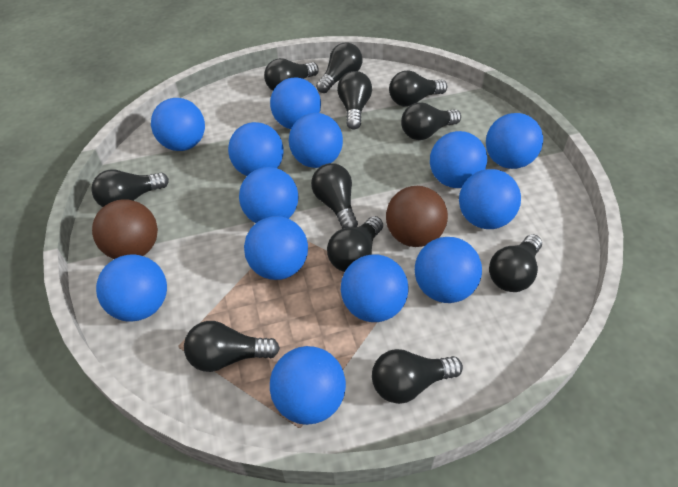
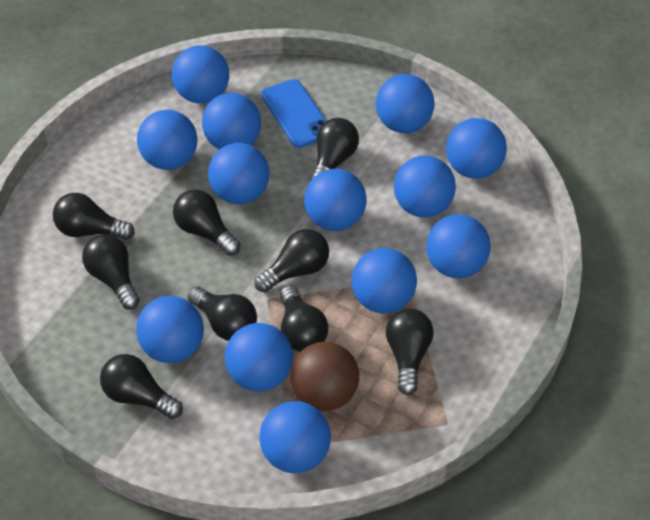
black light bulb: 11 -> 9
blue phone: 0 -> 1
brown ball: 2 -> 1

